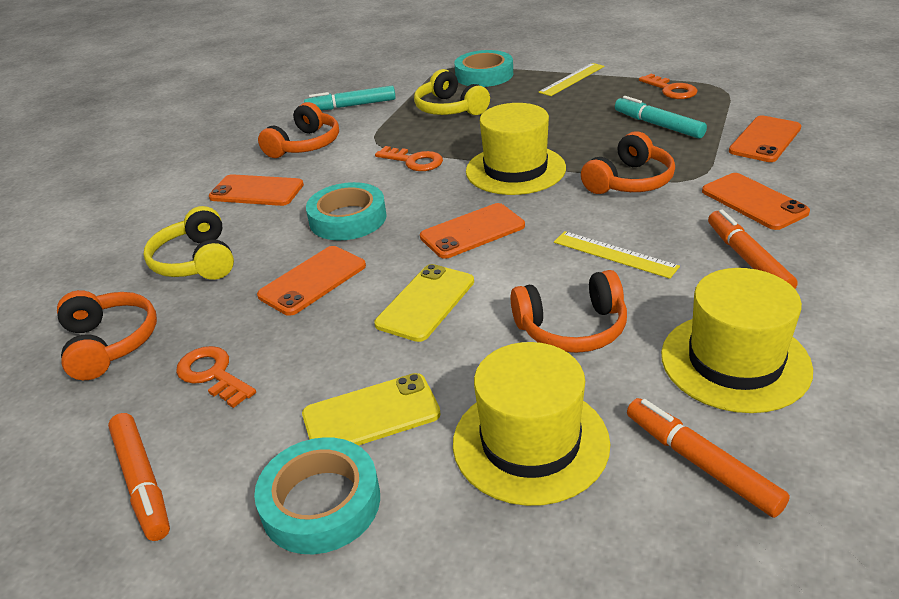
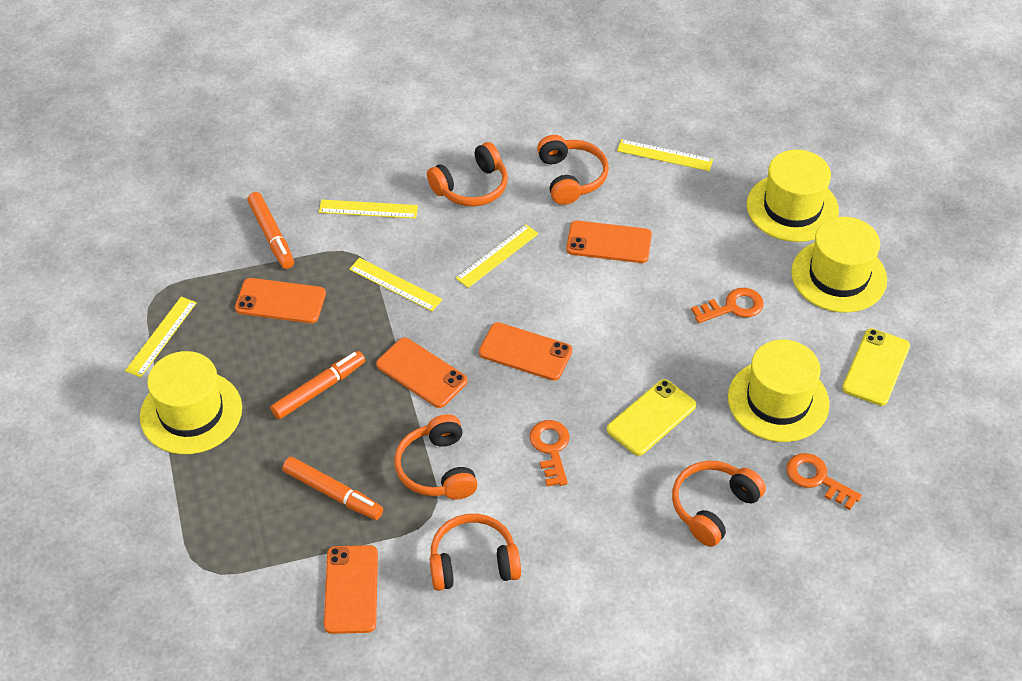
orange headphones: 4 -> 5
turquoise marker: 2 -> 0
turquoise tape: 3 -> 0
yellow hat: 3 -> 4
yellow headphones: 2 -> 0
yellow ruler: 2 -> 5

